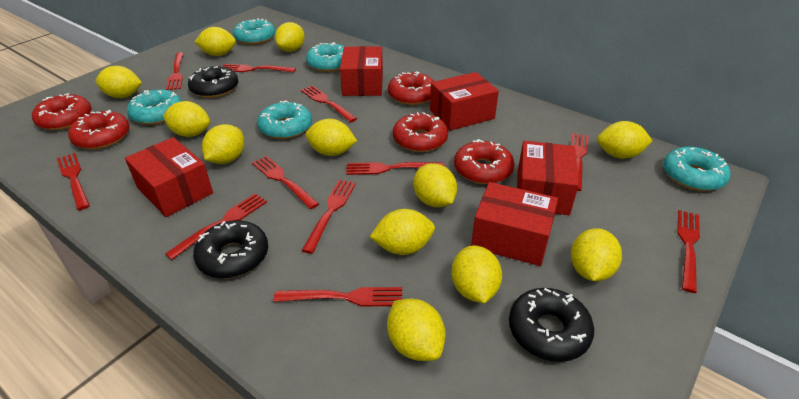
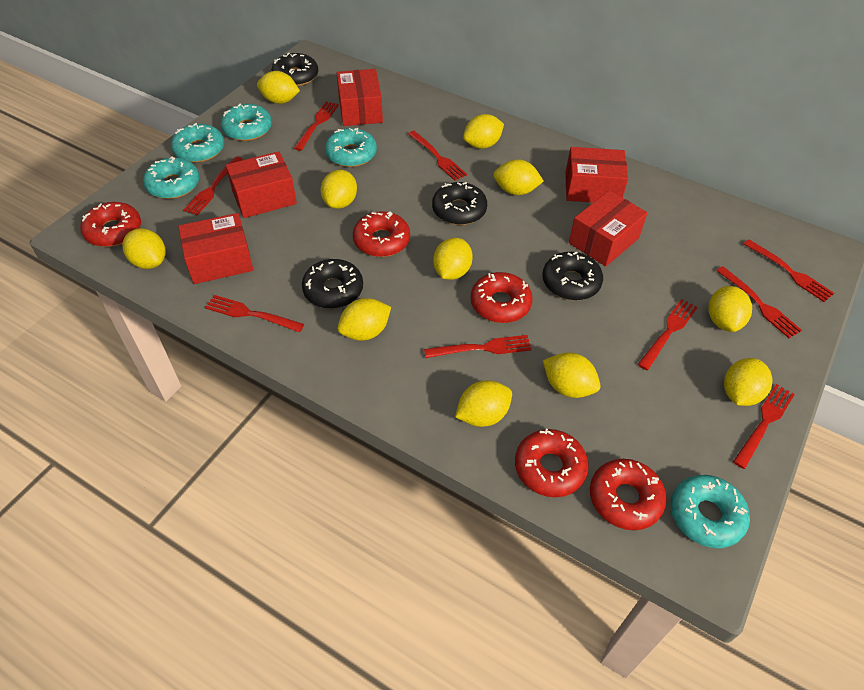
black donut: 3 -> 4
red fork: 11 -> 9
yellow lemon: 12 -> 11

